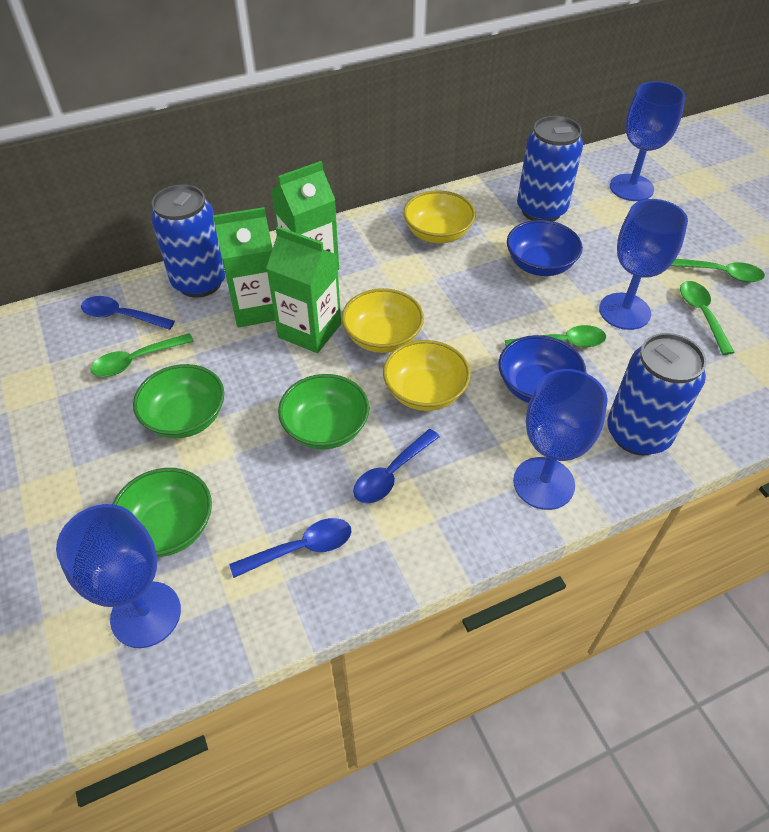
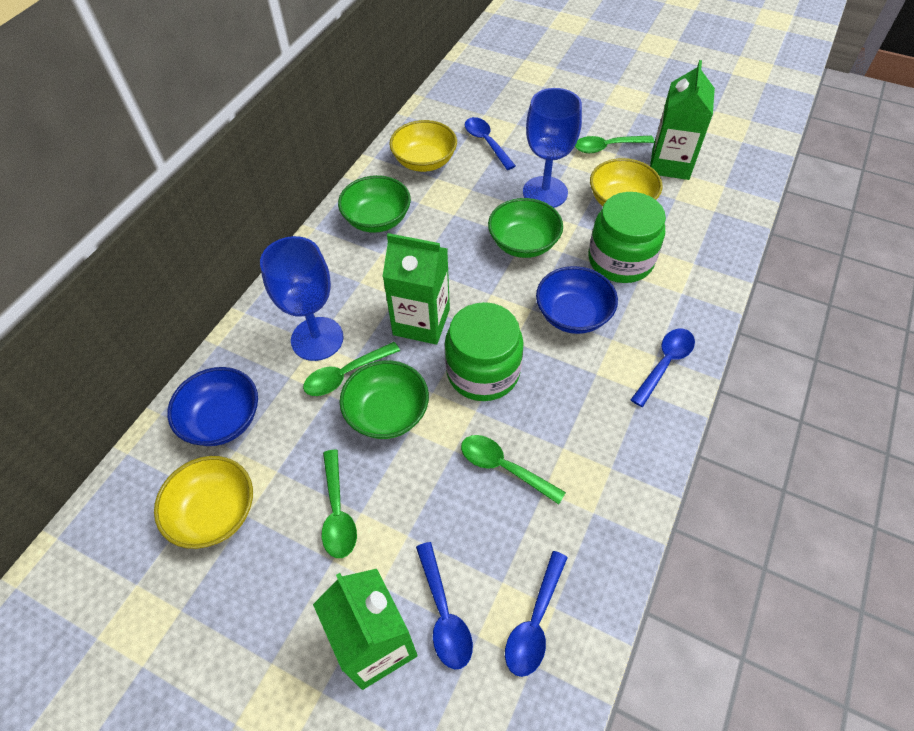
blue can: 3 -> 0
blue goblet: 4 -> 2
blue spoon: 3 -> 4
green jar: 0 -> 2

